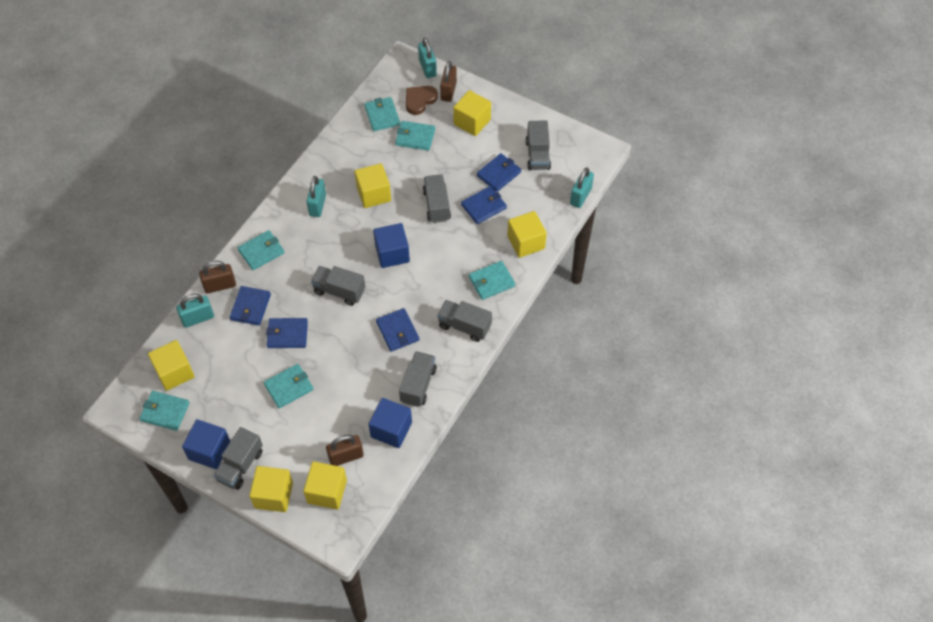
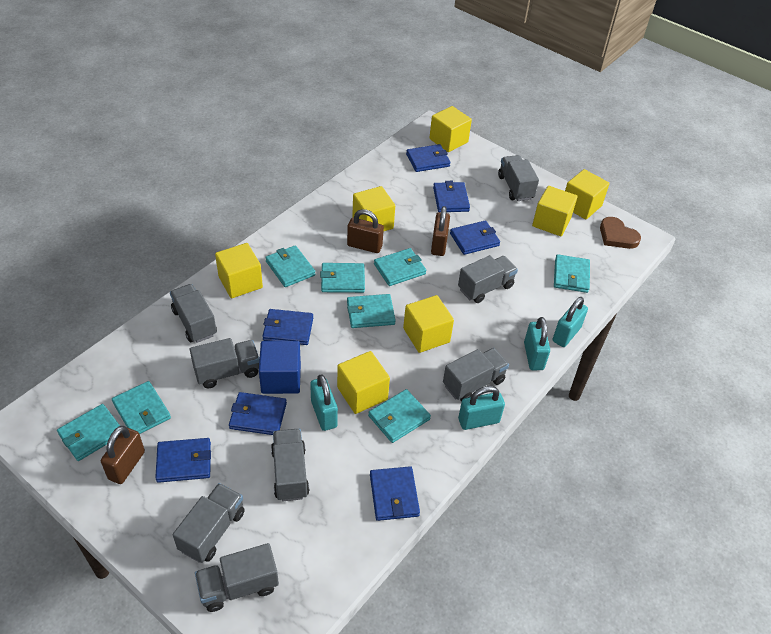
blue cube: 3 -> 1
blue wallet: 5 -> 7
grey truck: 6 -> 8
turquoise wallet: 6 -> 8
yellow cube: 6 -> 7

